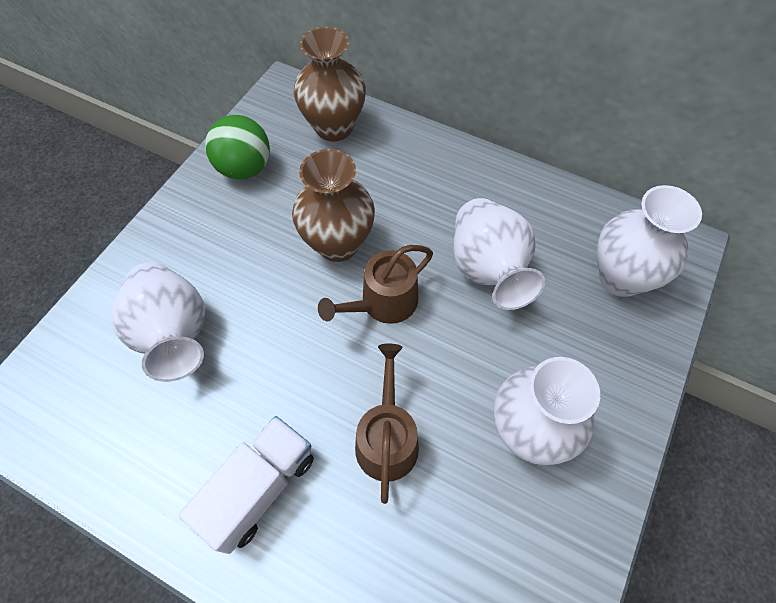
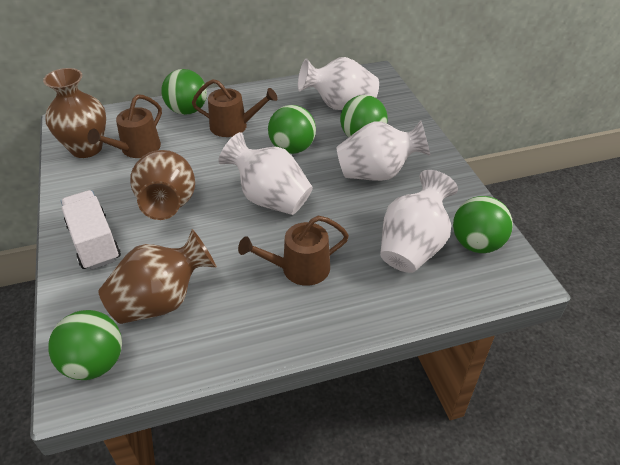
brown vase: 2 -> 3
brown watering can: 2 -> 3
green ball: 1 -> 5

